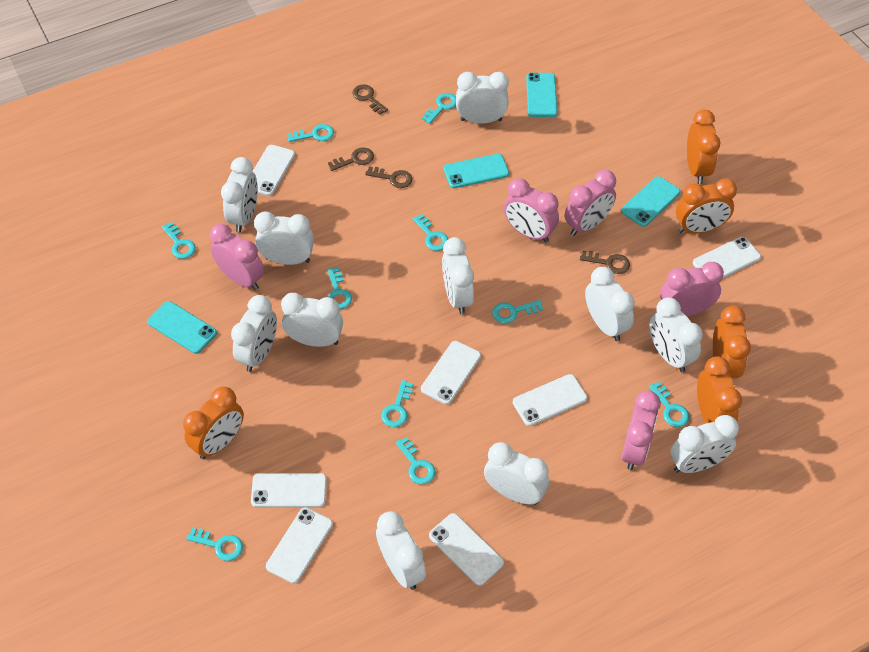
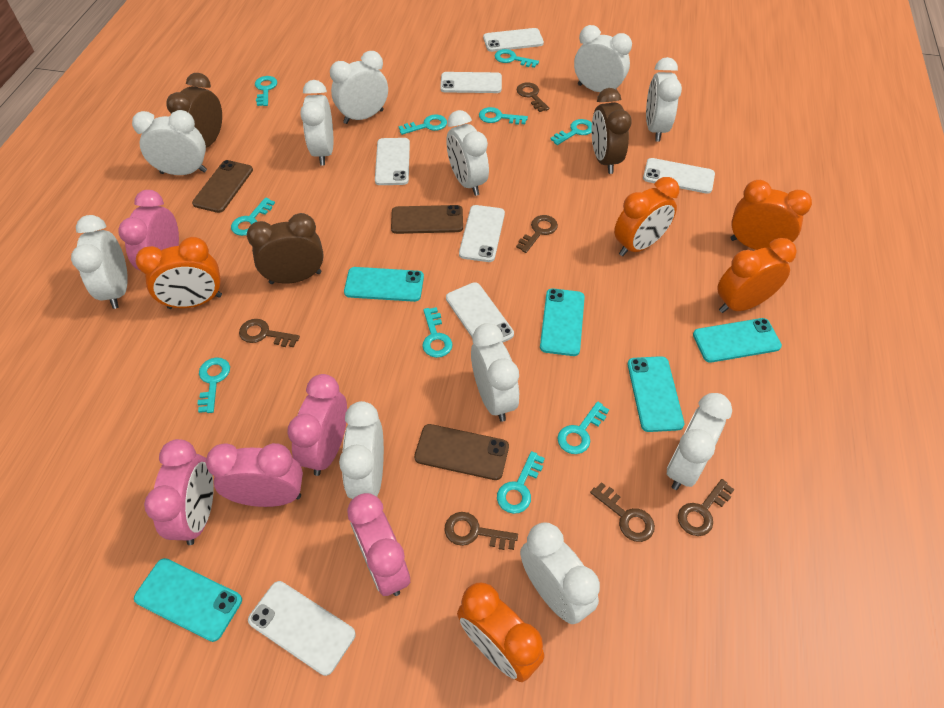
brown clock: 0 -> 3
brown key: 4 -> 6
brown phone: 0 -> 3
turquoise phone: 4 -> 5

